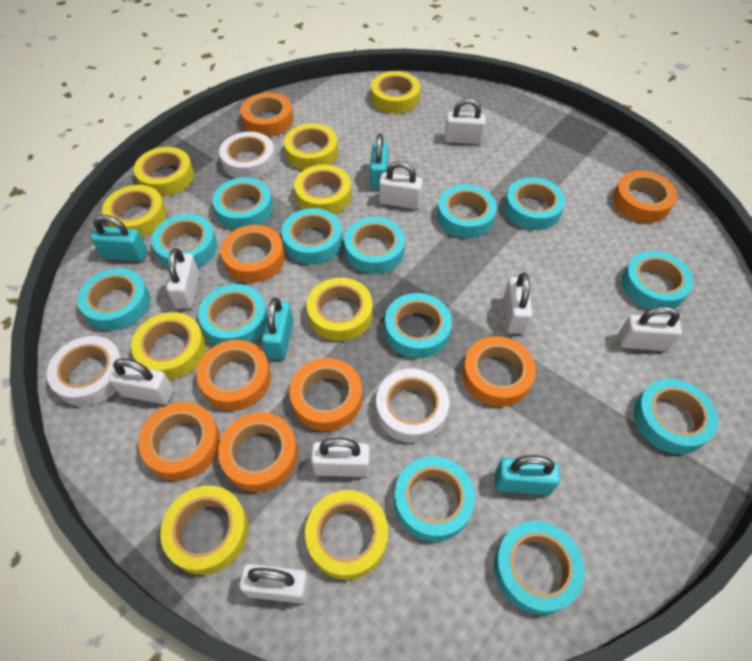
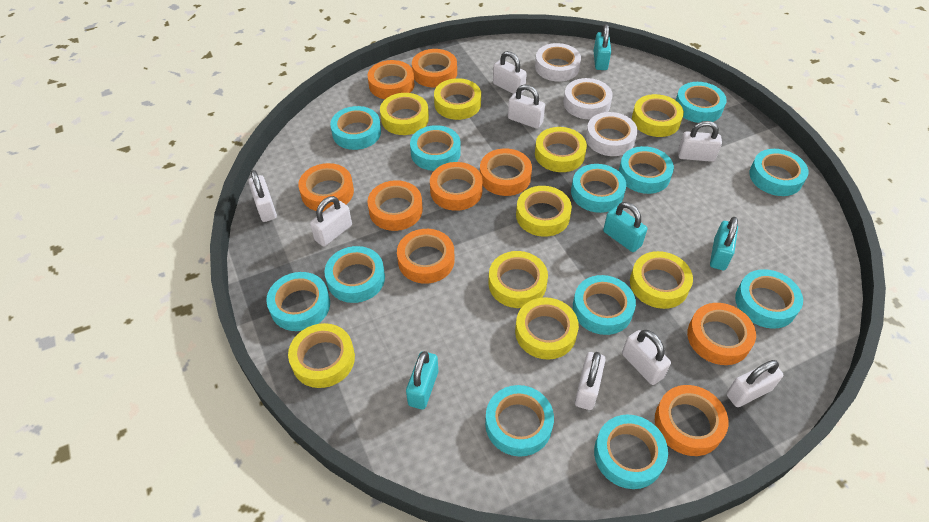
orange tape: 8 -> 9
turquoise tape: 13 -> 12

